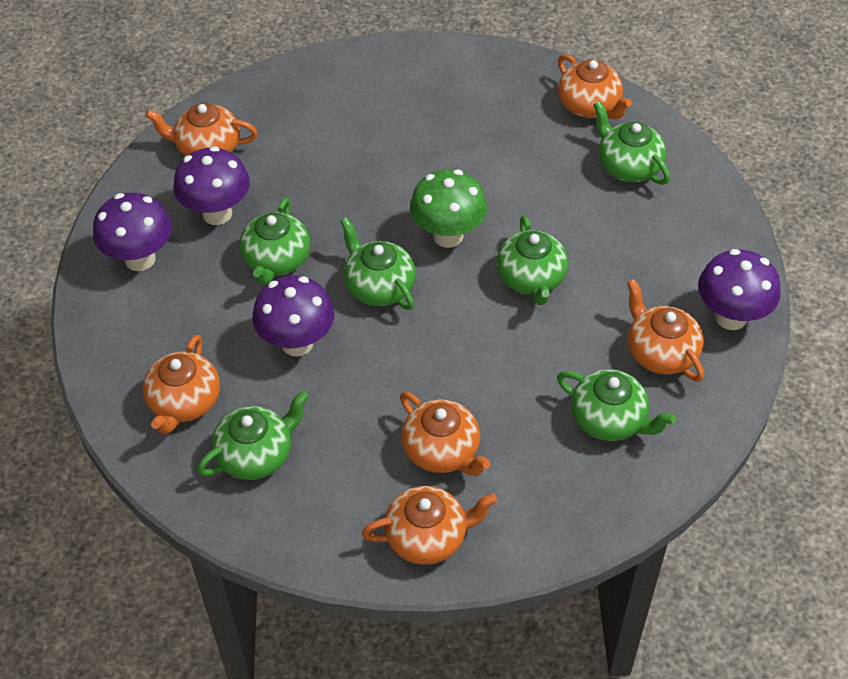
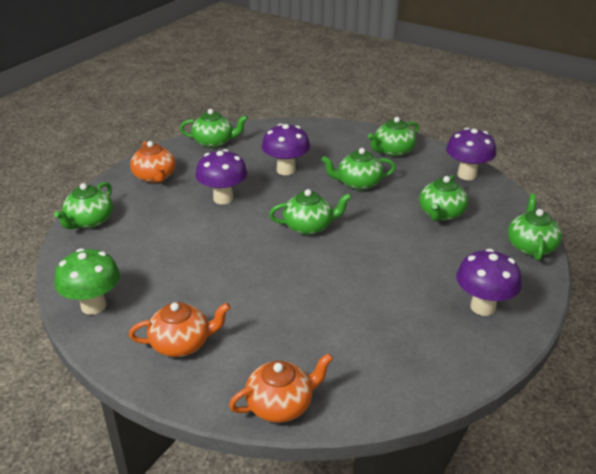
green teapot: 6 -> 7
orange teapot: 6 -> 3

